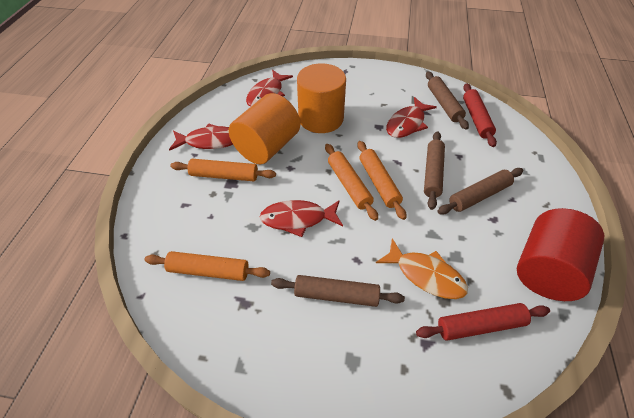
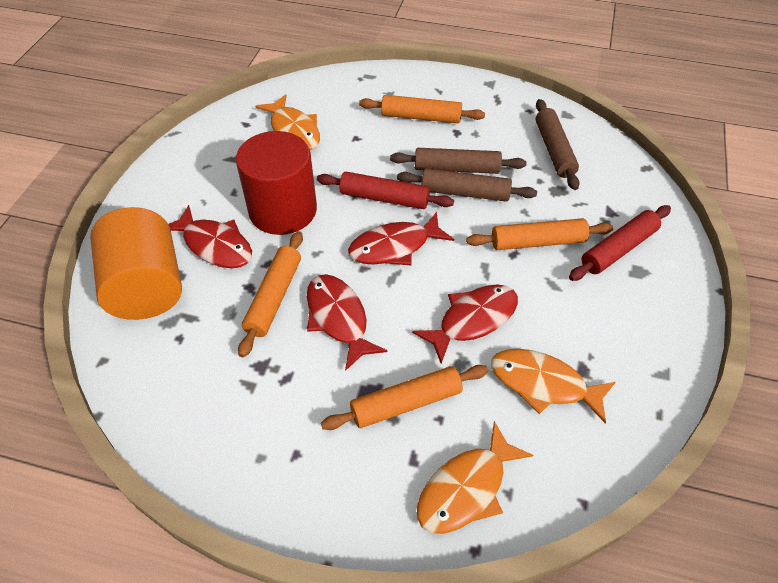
brown rolling pin: 4 -> 3
orange cylinder: 2 -> 1
orange fish: 1 -> 3

